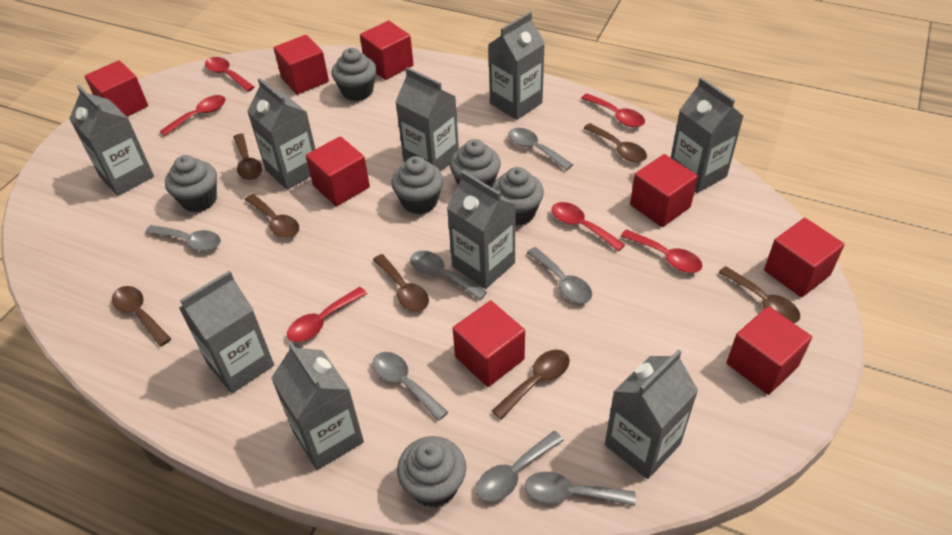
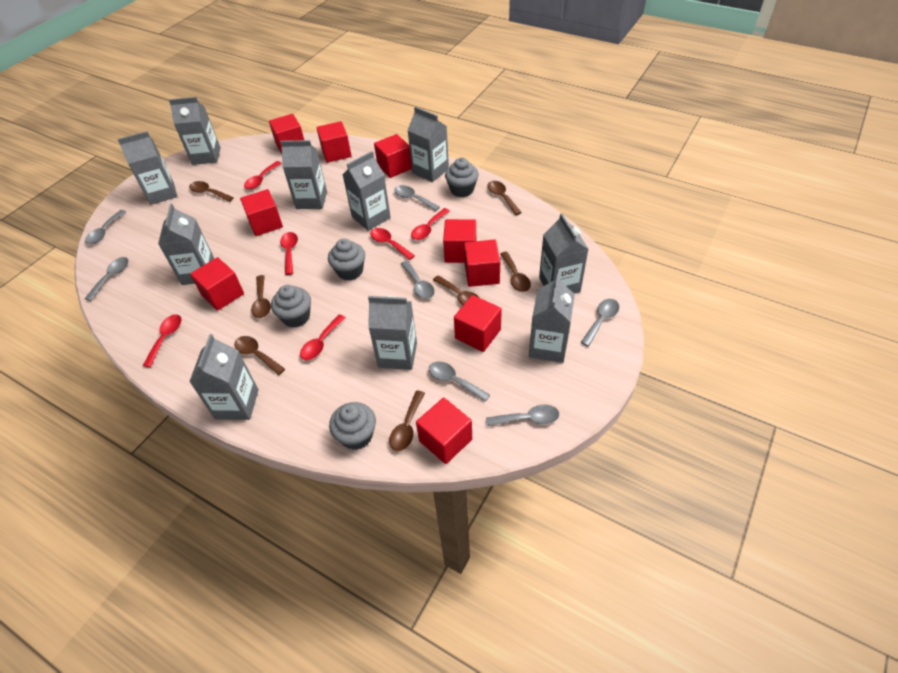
grey carton: 9 -> 10
grey cupcake: 6 -> 4
red cube: 8 -> 9

